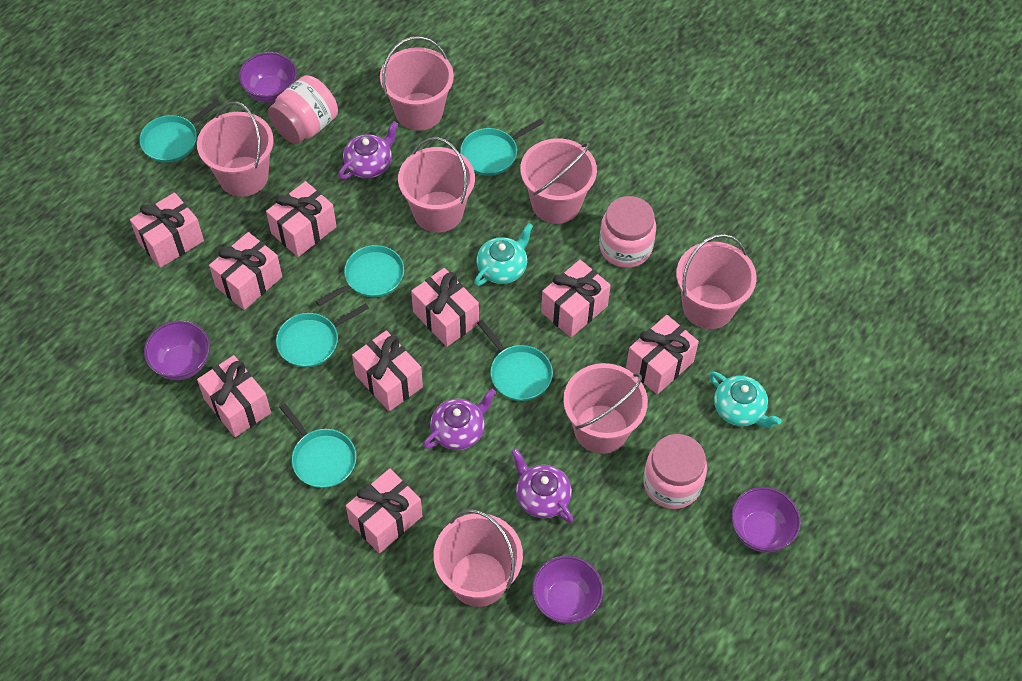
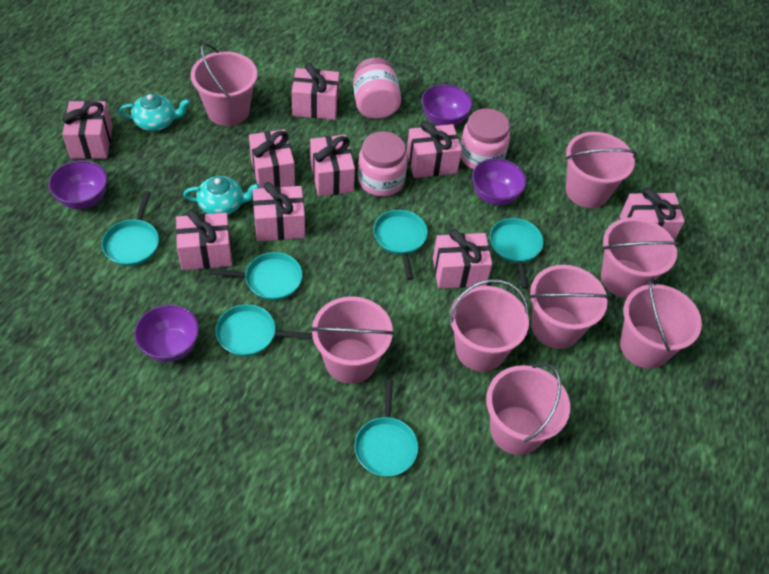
pink bucket: 7 -> 8
purple teapot: 3 -> 0

